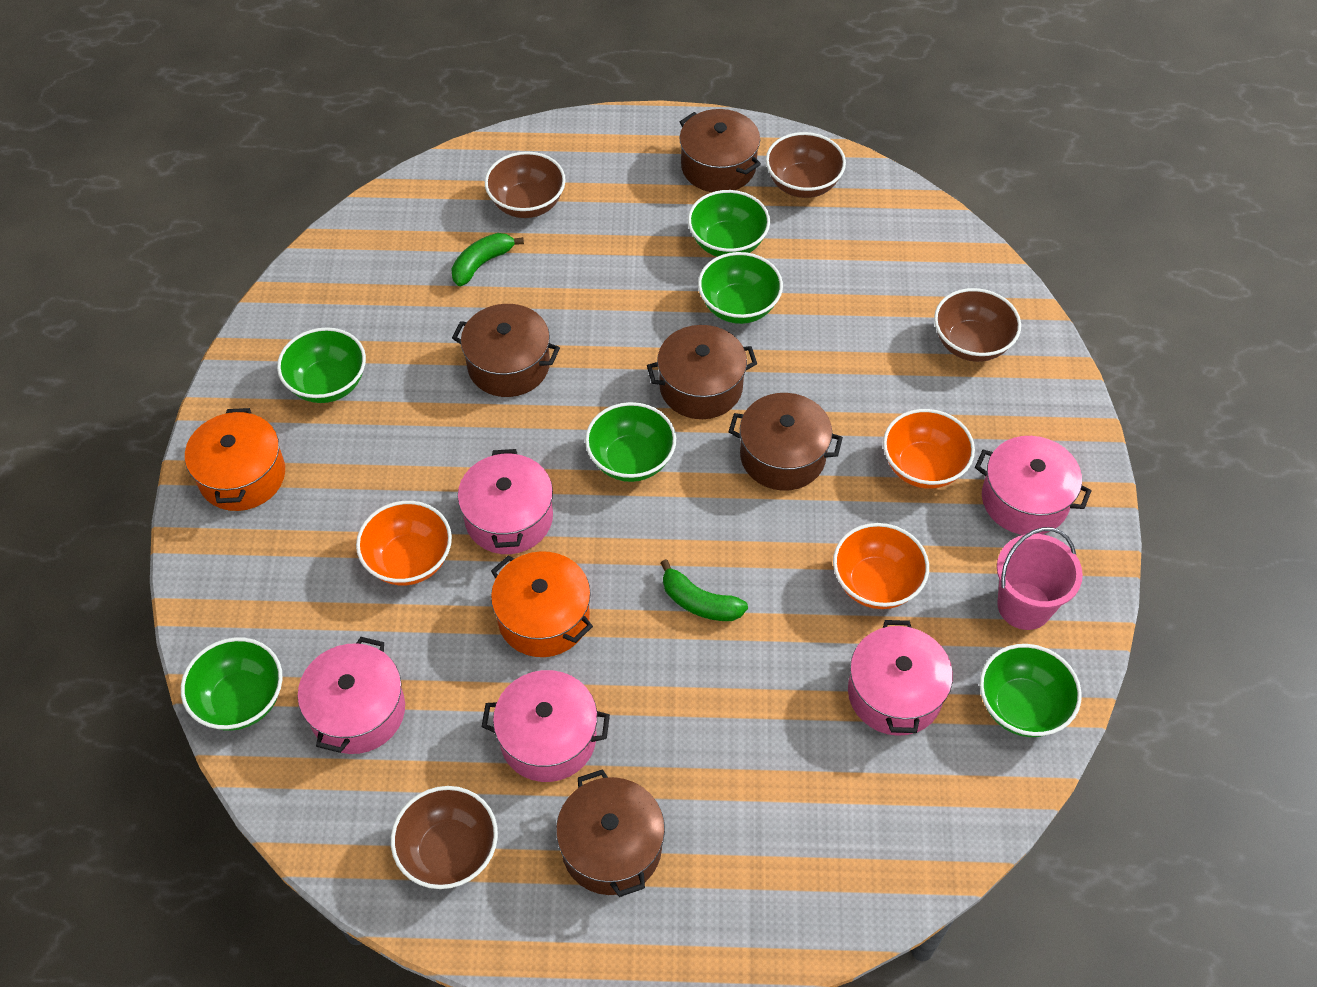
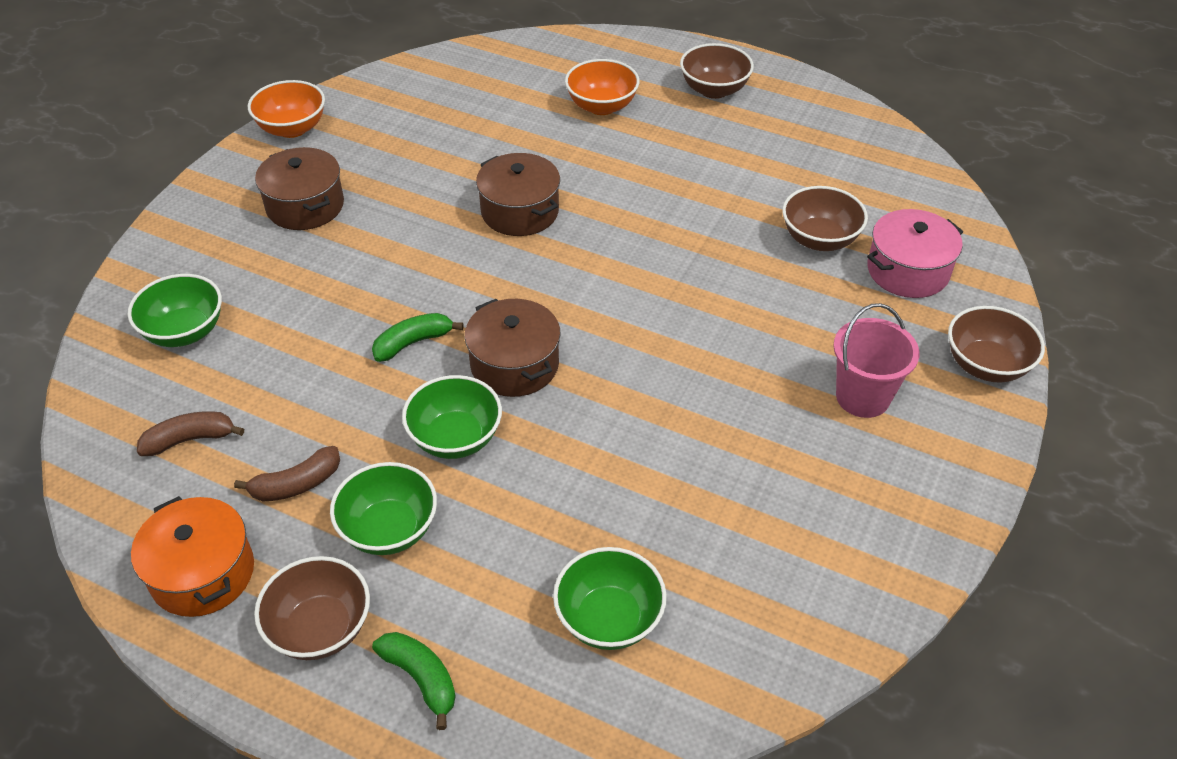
brown banana: 0 -> 2
brown pot: 5 -> 3
green bowl: 6 -> 4
orange bowl: 3 -> 2
orange pot: 2 -> 1
pink pot: 5 -> 1

